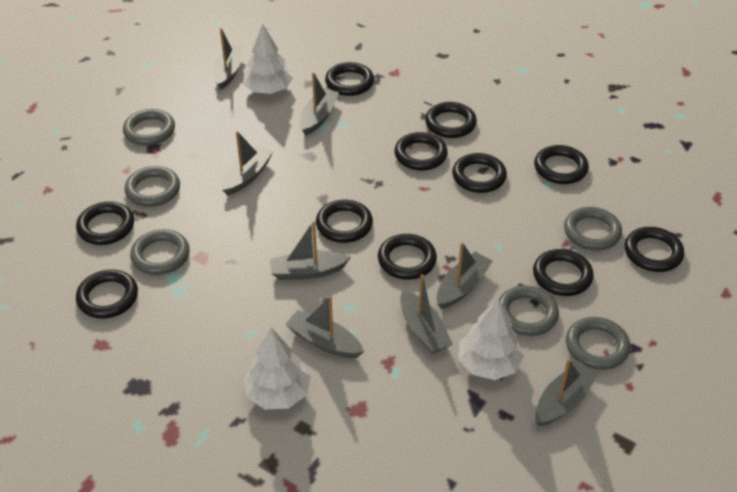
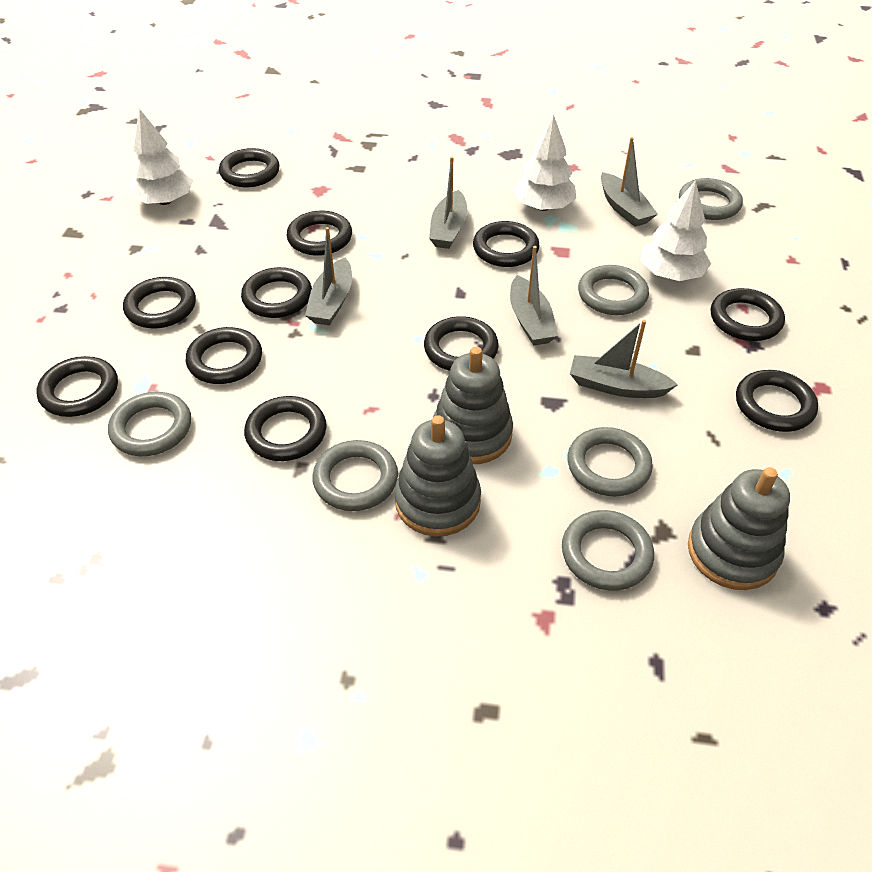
grey boat: 8 -> 5
grey stacking toy: 0 -> 3

